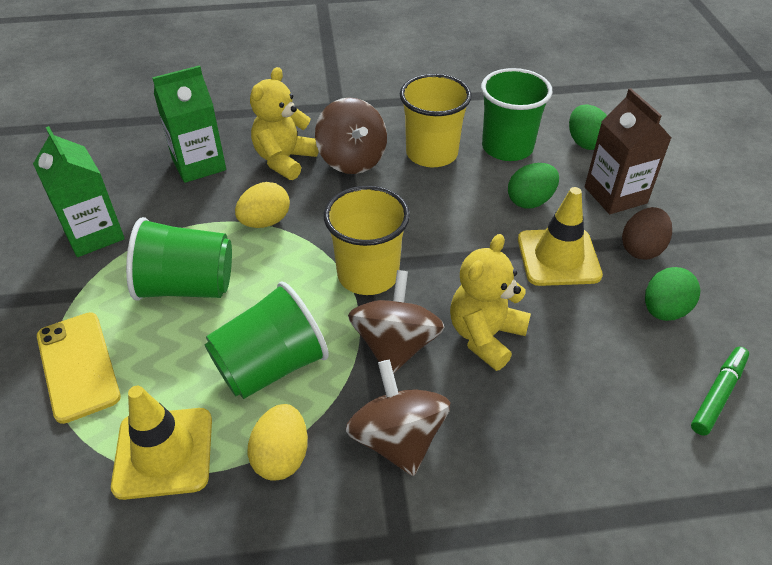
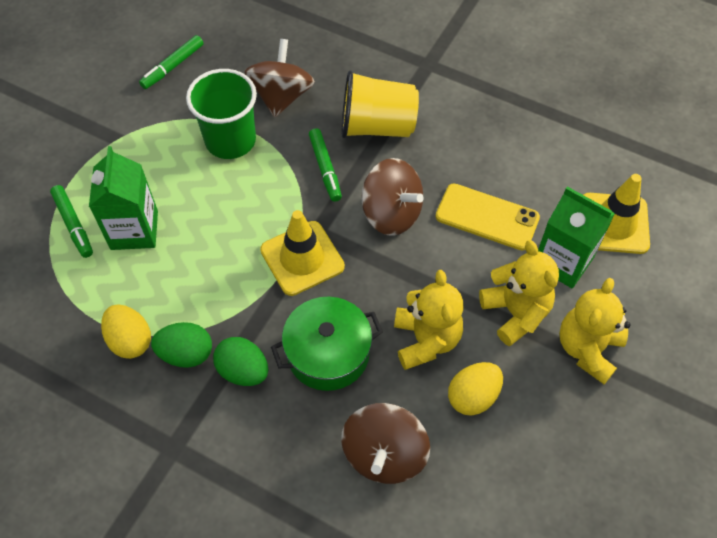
brown carton: 1 -> 0
brown egg: 1 -> 0
green cup: 3 -> 1
green egg: 3 -> 2
green marker: 1 -> 3
green pot: 0 -> 1
yellow cup: 2 -> 1
yellow teddy bear: 2 -> 3

